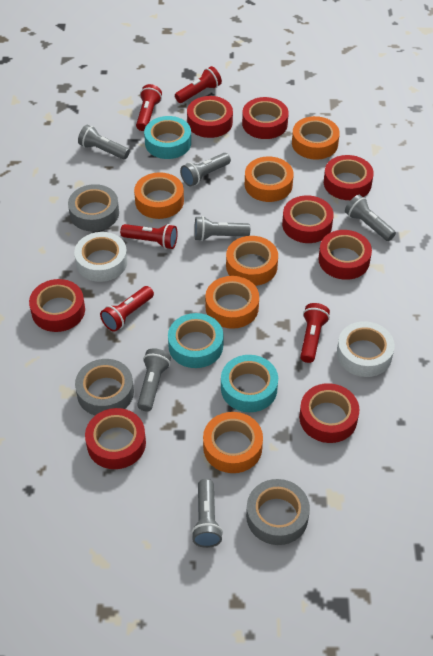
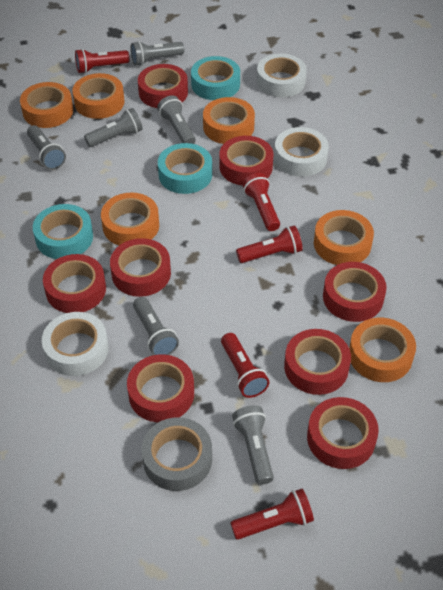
grey tape: 3 -> 1
white tape: 2 -> 3

